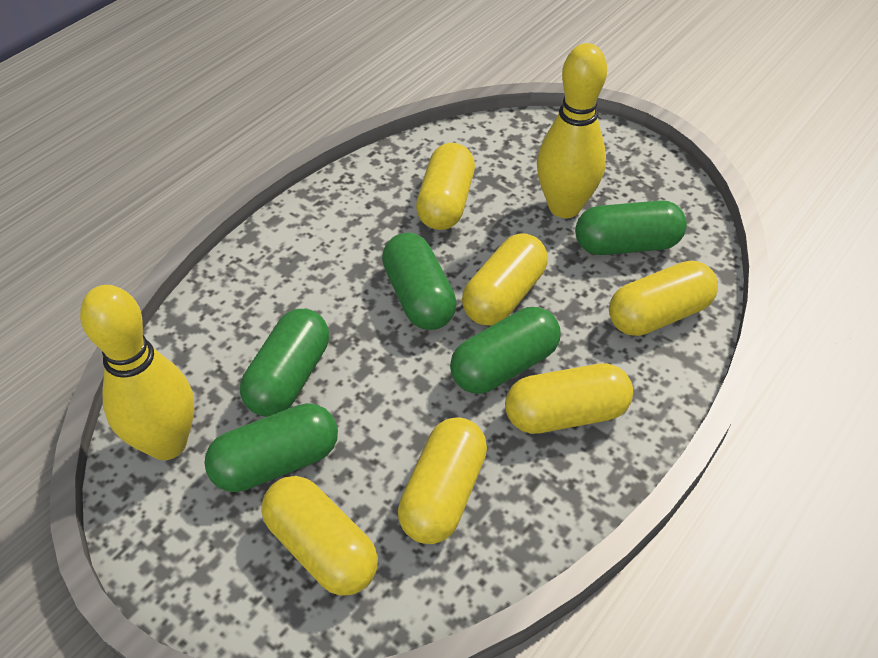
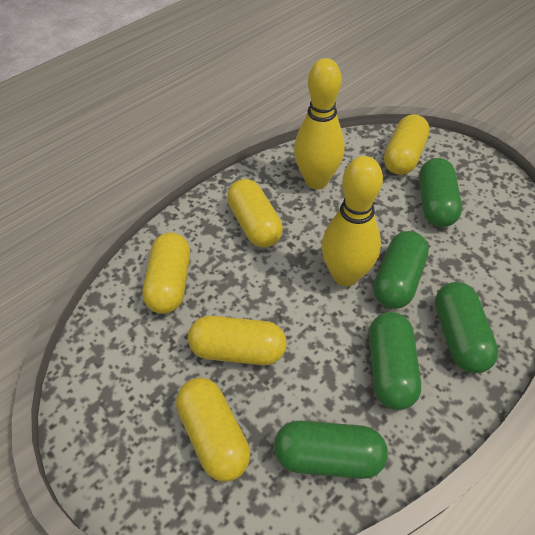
yellow capsule: 6 -> 5

